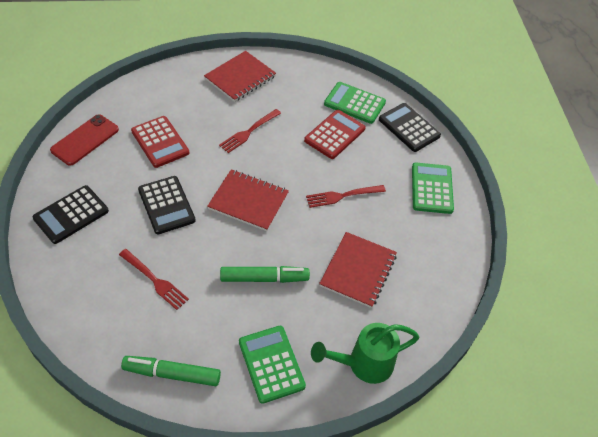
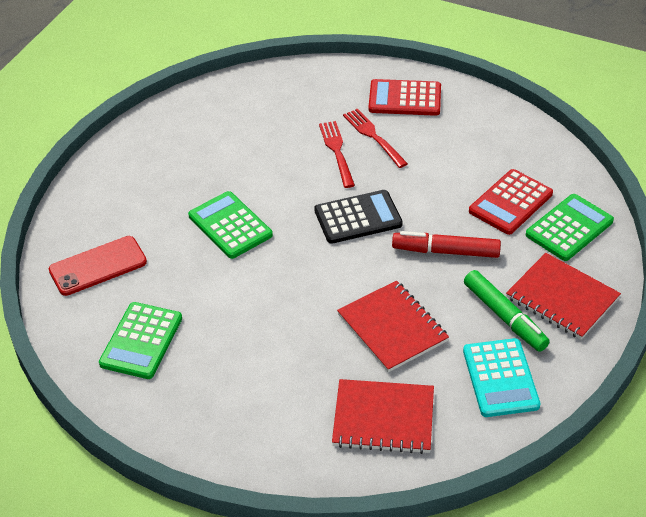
black calculator: 3 -> 1
green marker: 2 -> 1
green watering can: 1 -> 0
red fork: 3 -> 2
red marker: 0 -> 1
turquoise calculator: 0 -> 1

